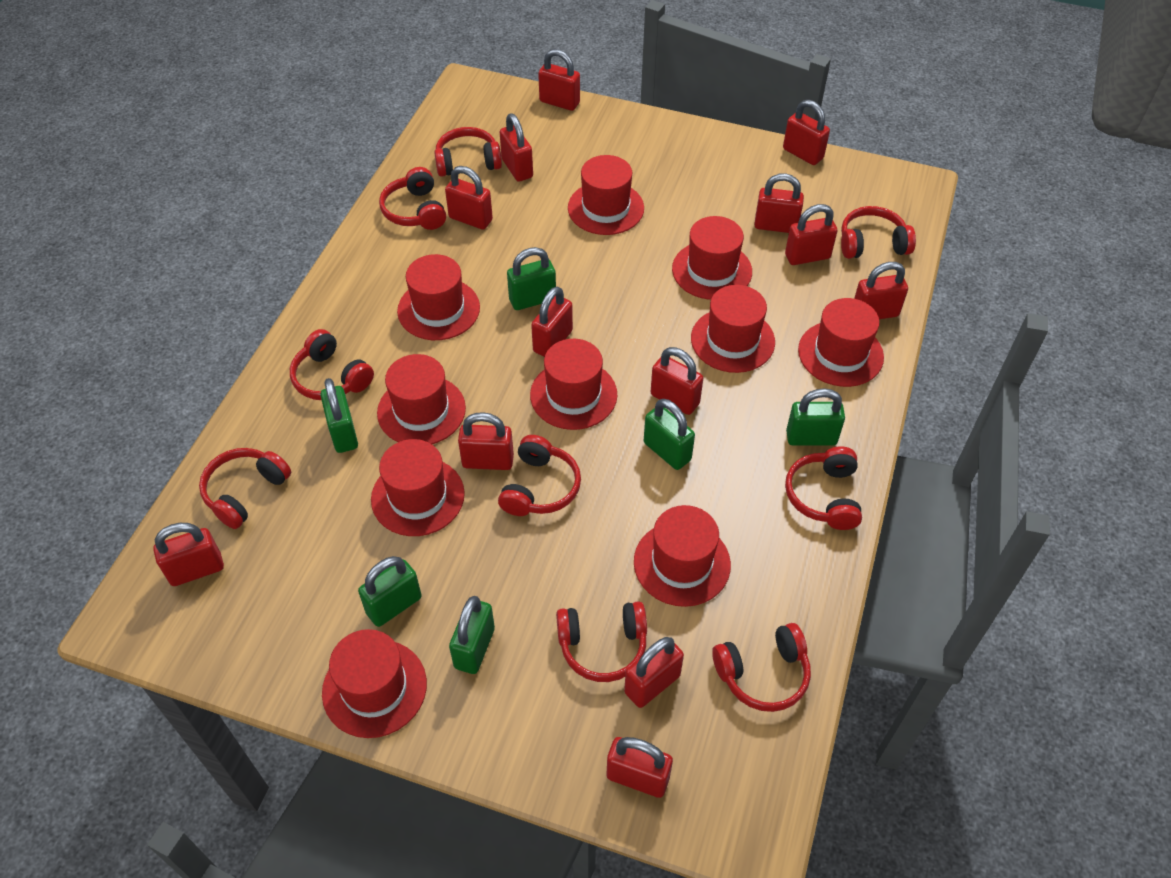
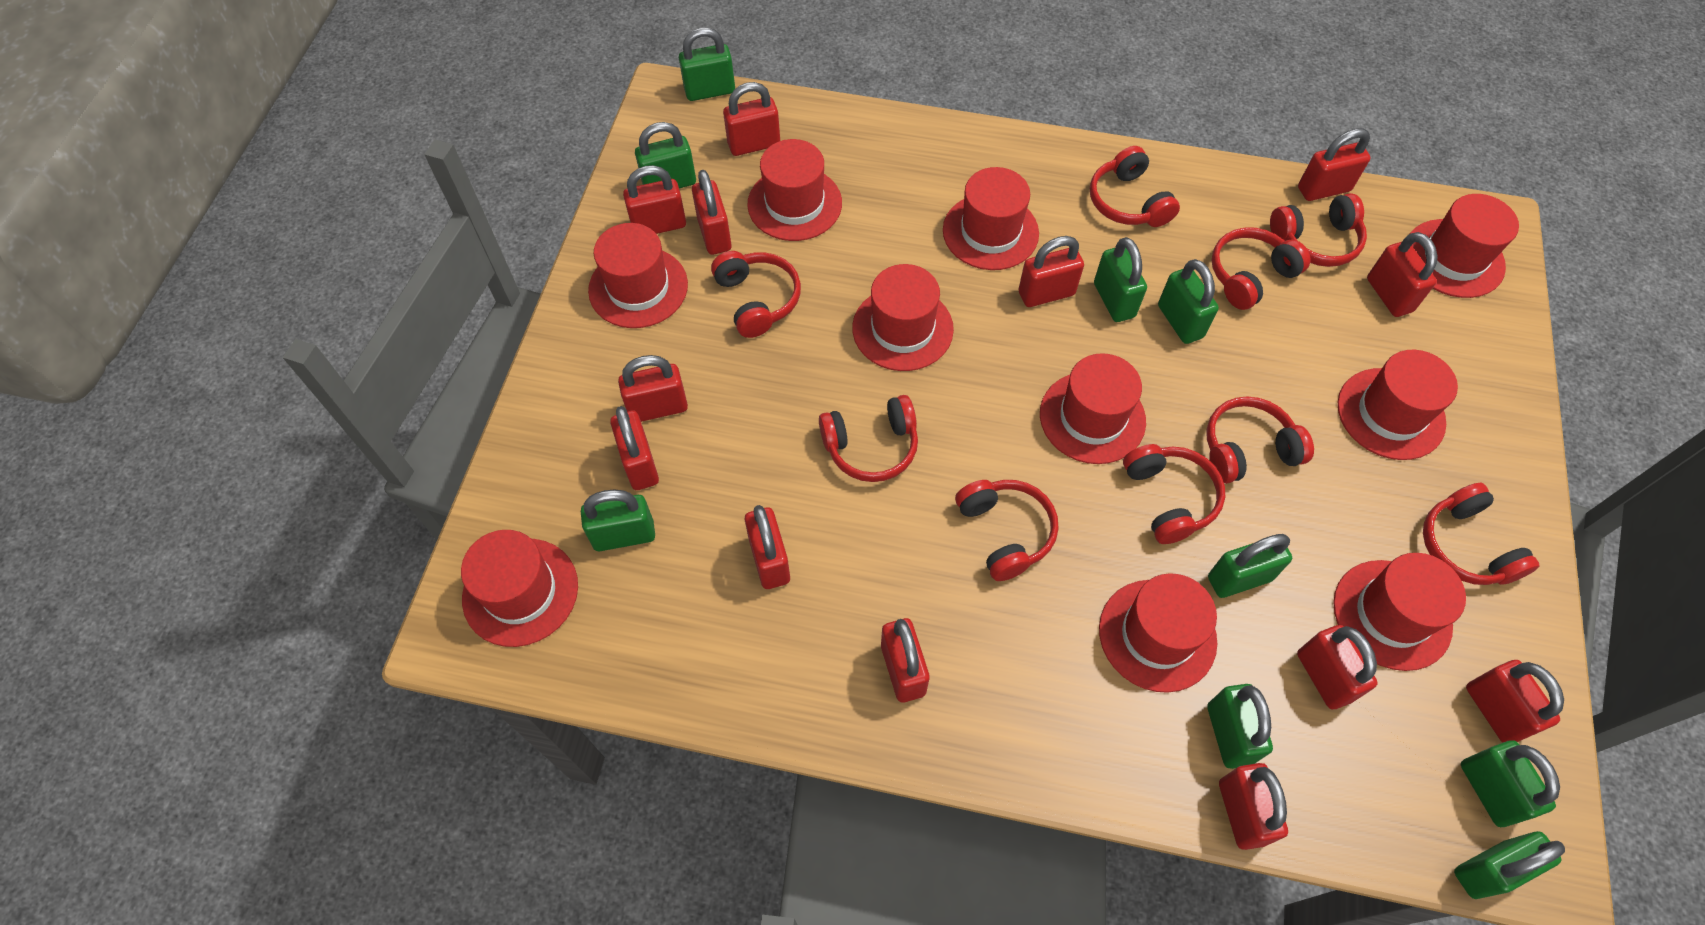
green padlock: 6 -> 9

